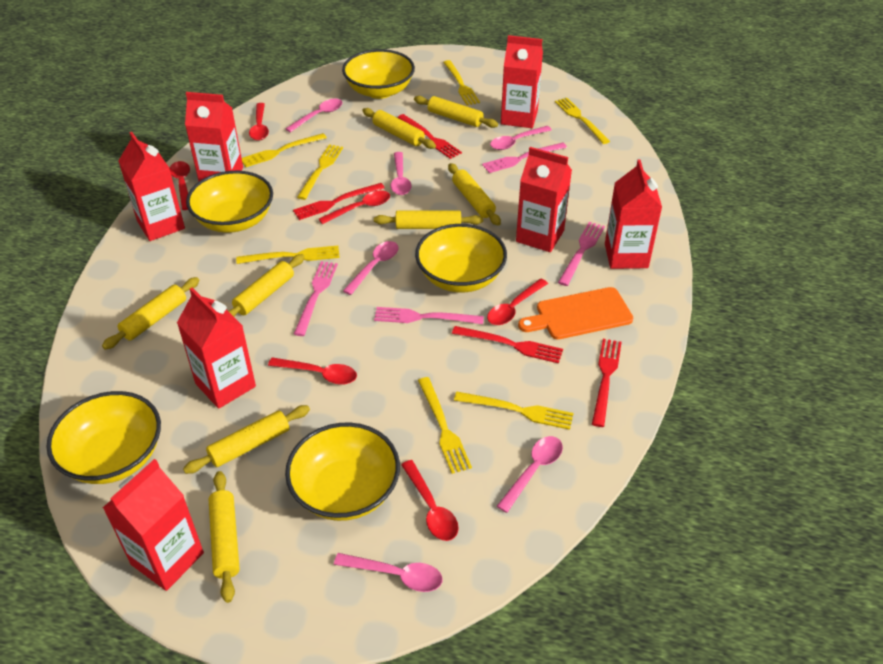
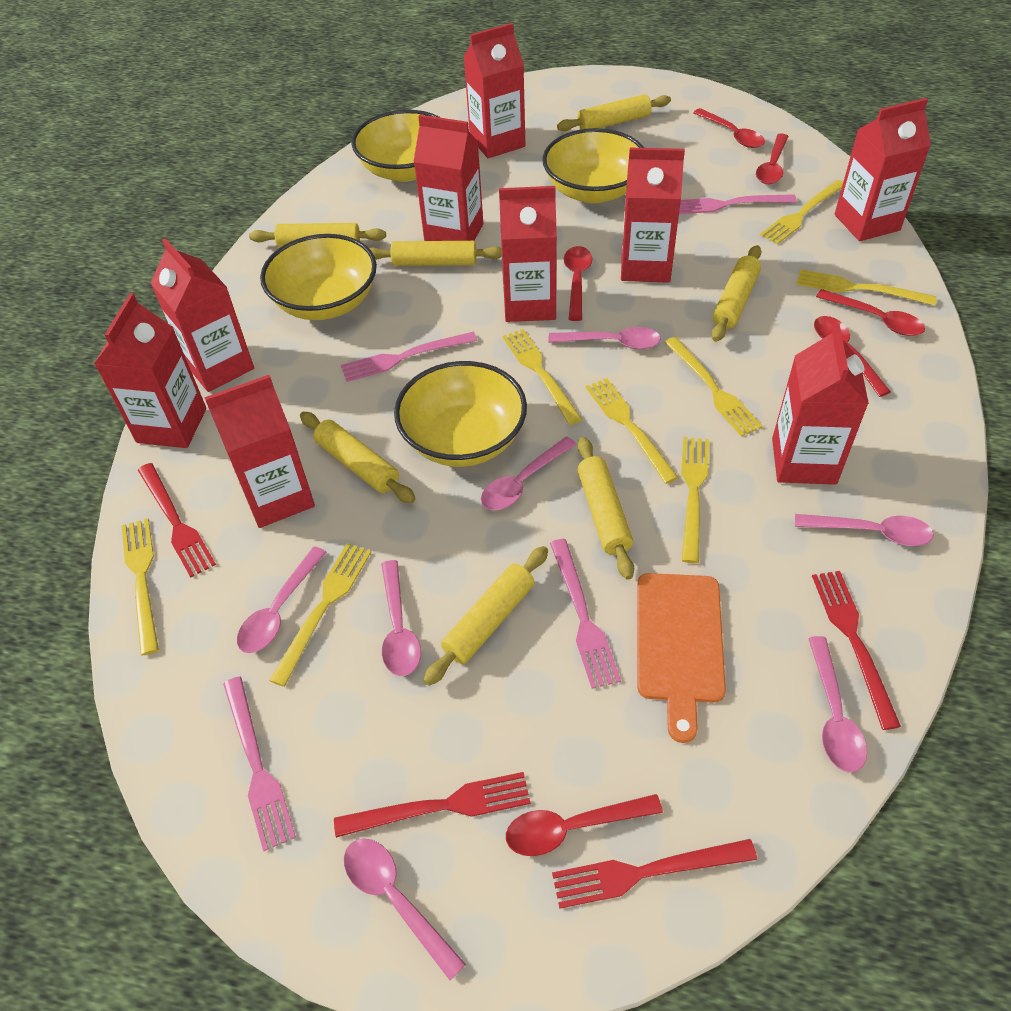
pink spoon: 6 -> 7
red carton: 7 -> 9
yellow bowl: 5 -> 4
yellow fork: 7 -> 8
yellow rolling pin: 8 -> 7

